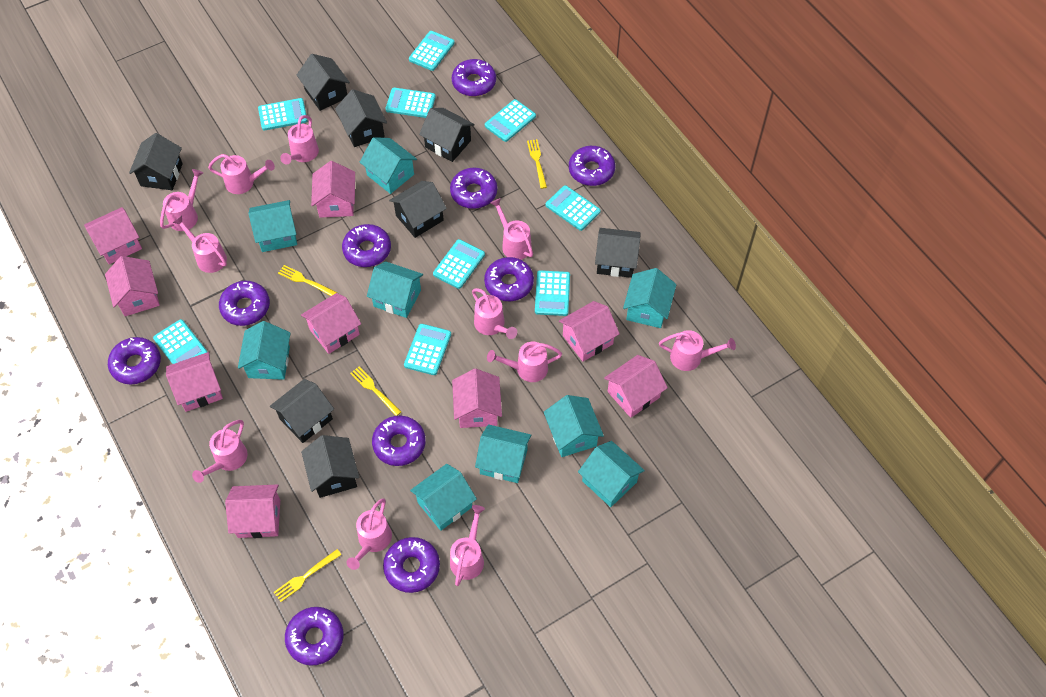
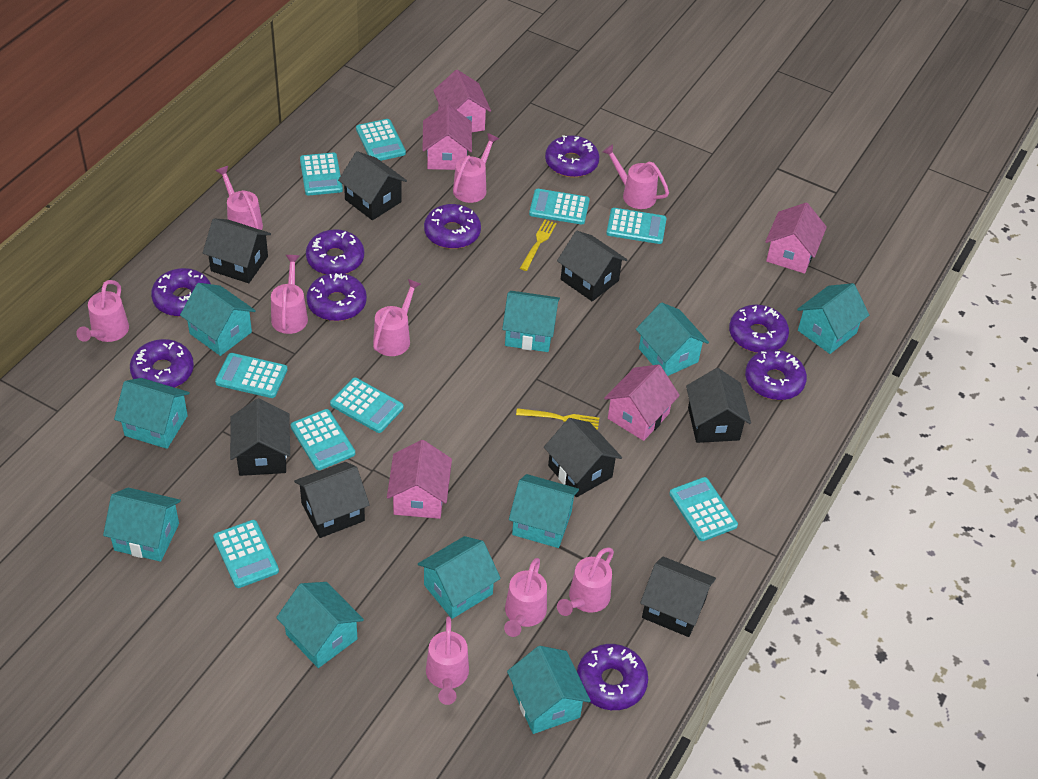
pink house: 9 -> 5
pink watering can: 11 -> 9
purple donut: 10 -> 9
turquoise house: 9 -> 10
yellow fork: 4 -> 2

